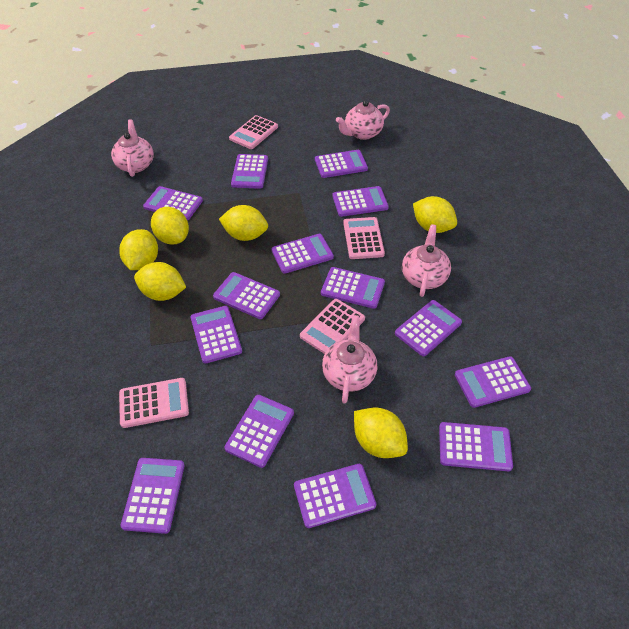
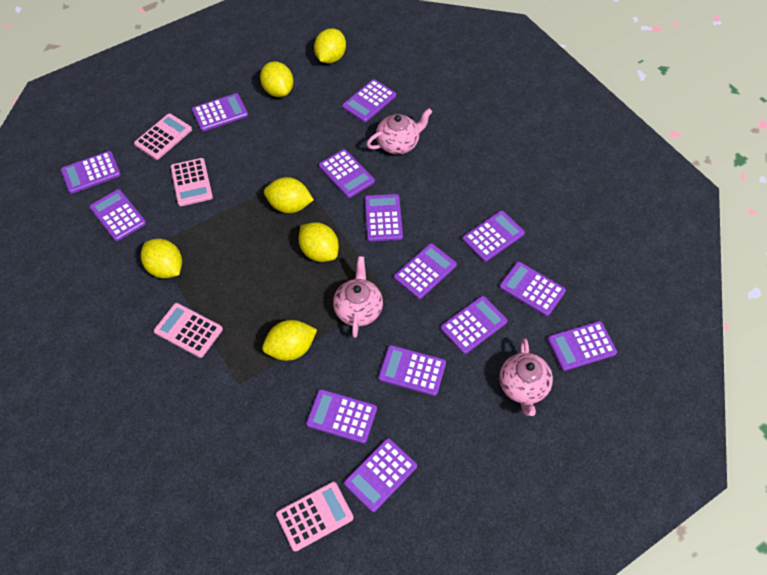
pink teapot: 4 -> 3

